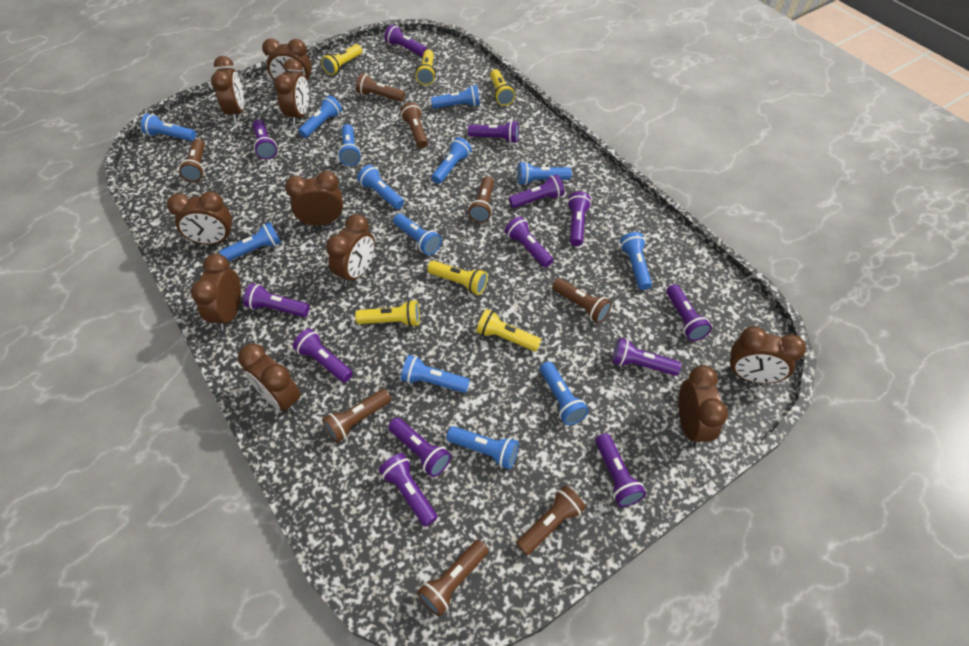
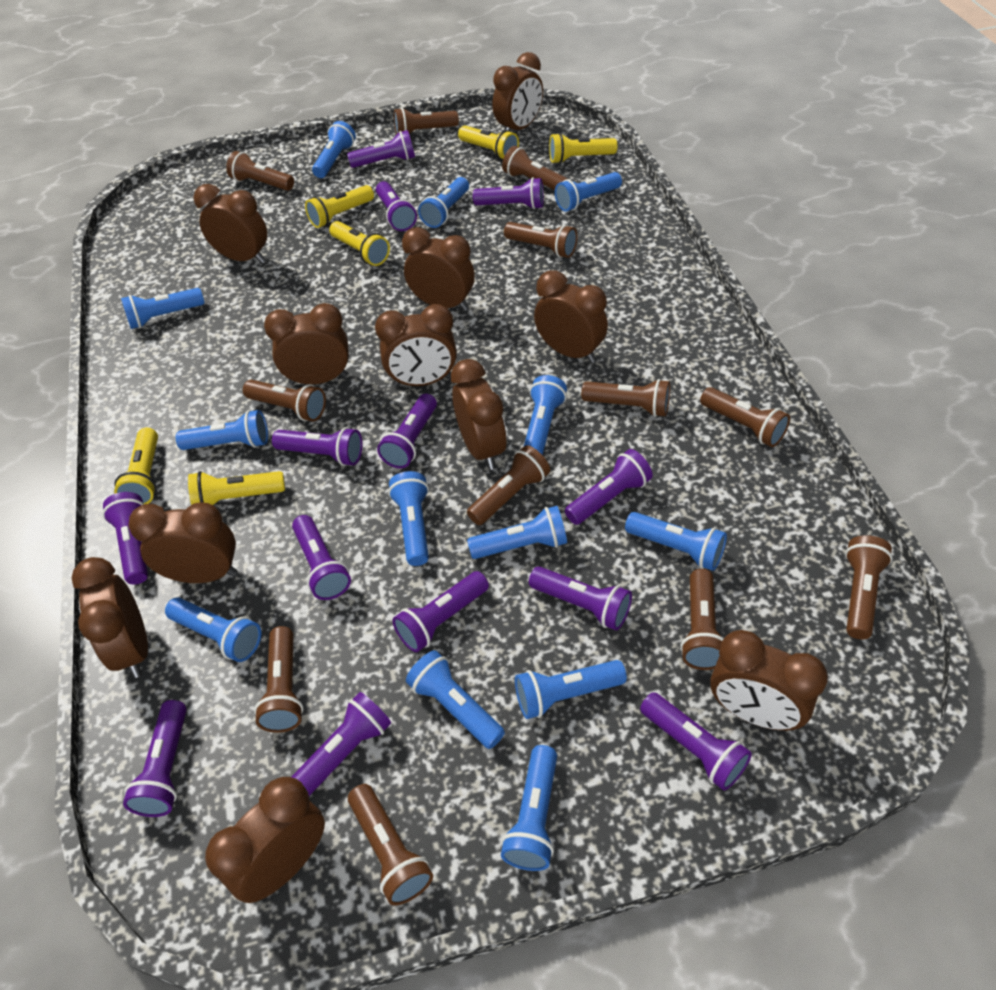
brown clock: 10 -> 11
brown flashlight: 8 -> 12

